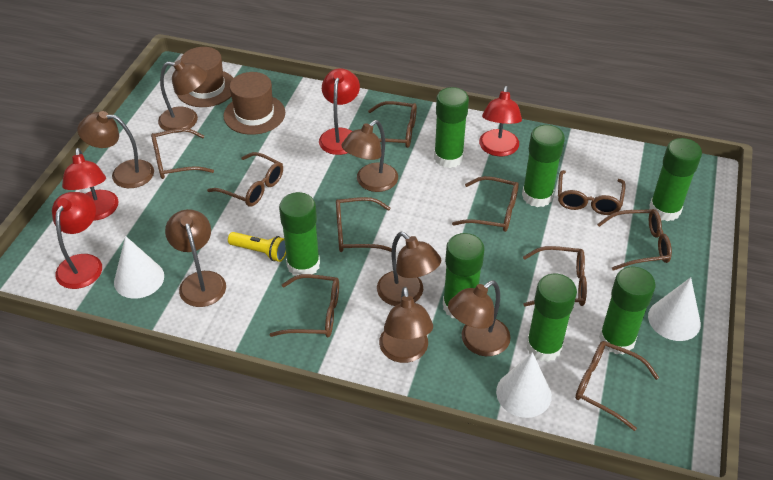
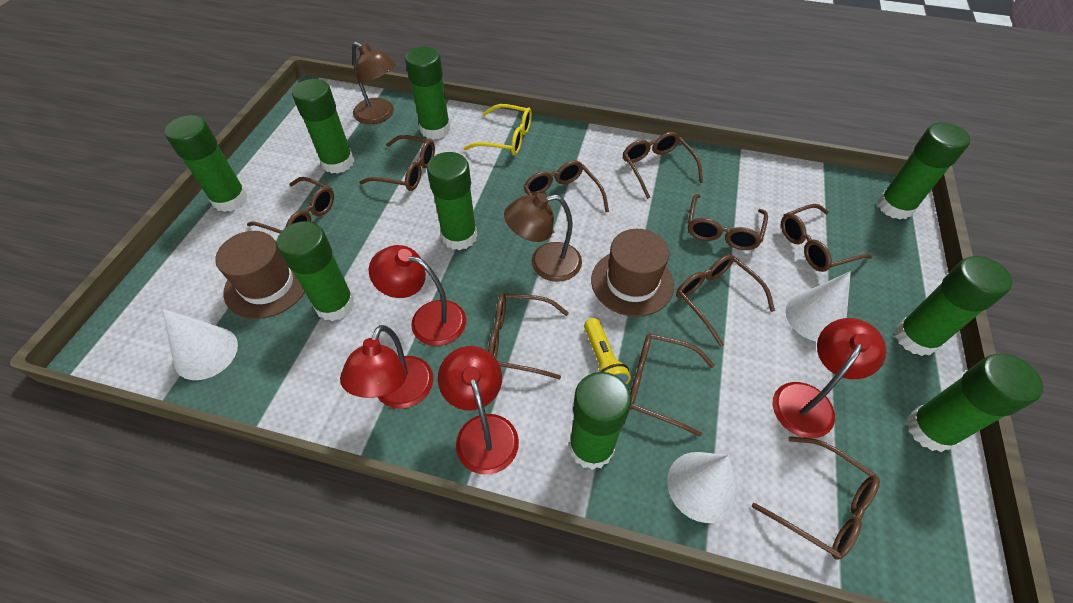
brown lamp: 7 -> 2
green glue stick: 7 -> 9
yellow glasses: 0 -> 1

